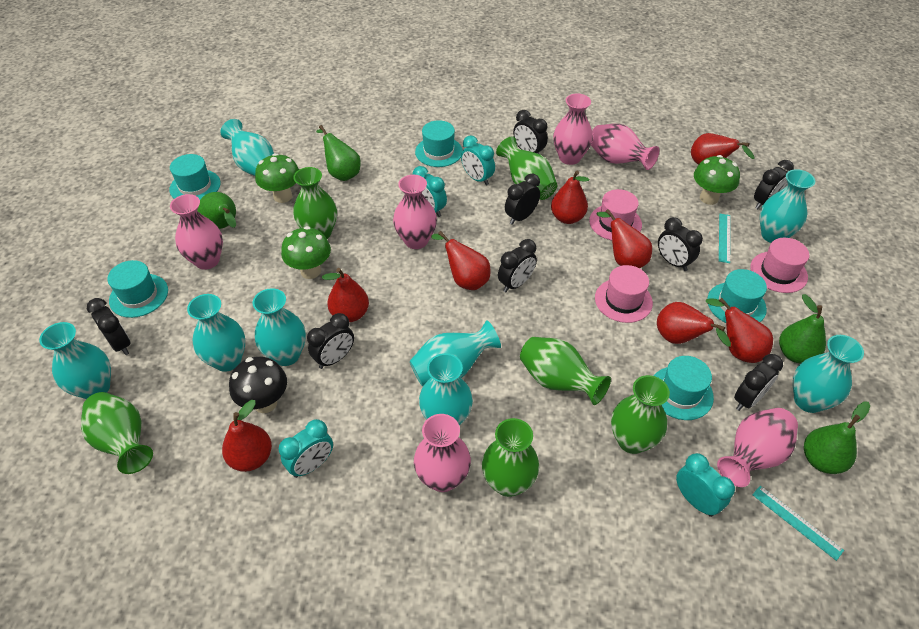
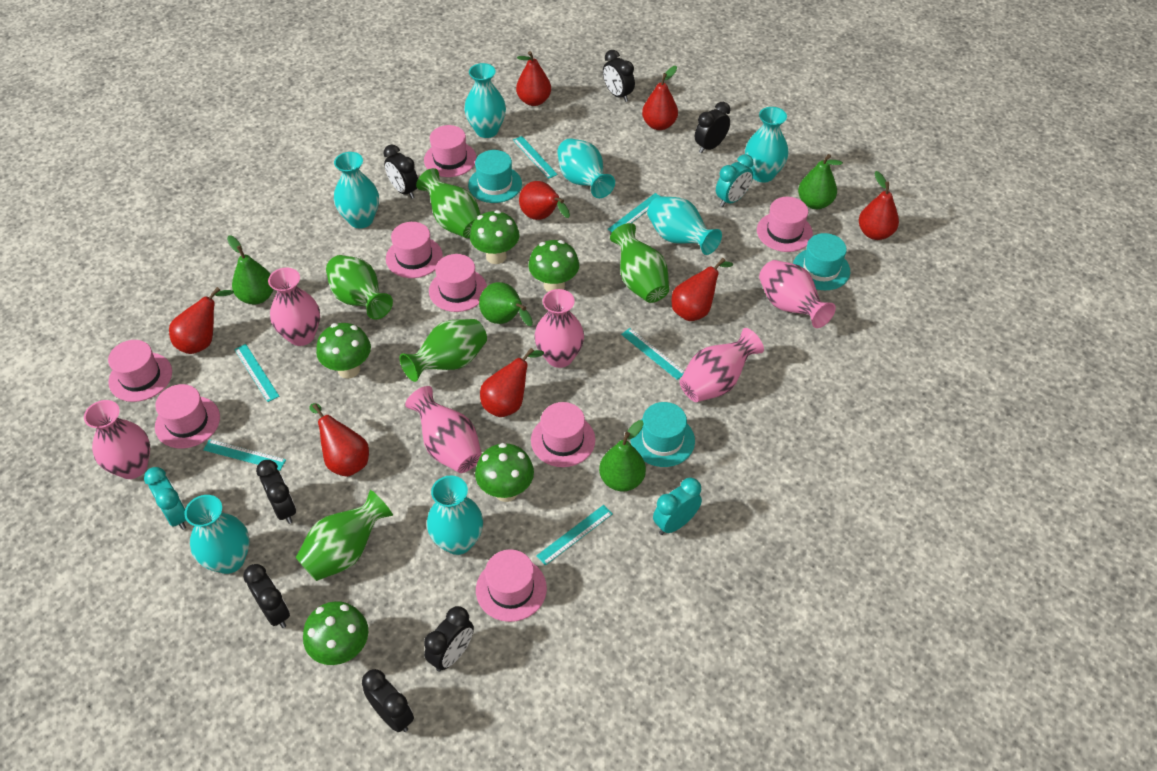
black clock: 8 -> 7
black mushroom: 1 -> 0
green mushroom: 3 -> 5
green vase: 6 -> 5
pink hat: 3 -> 8
turquoise clock: 4 -> 3
turquoise hat: 5 -> 3
turquoise ruler: 2 -> 6
turquoise vase: 8 -> 7

